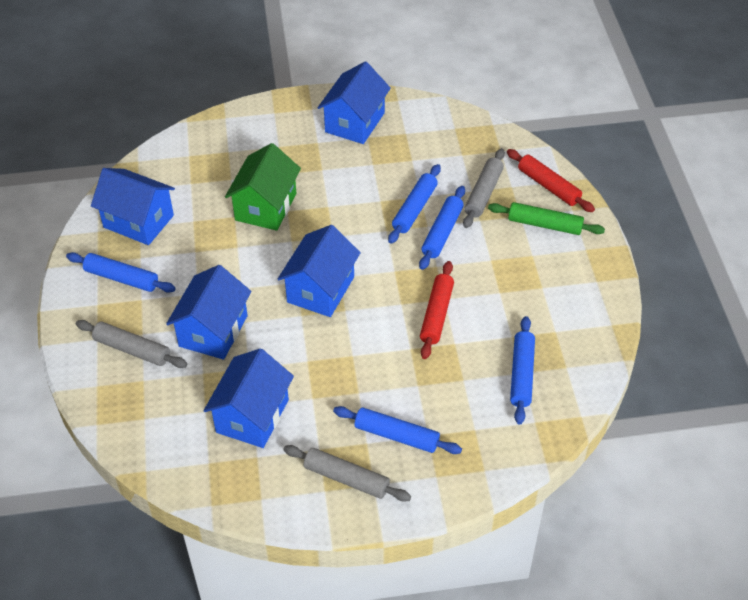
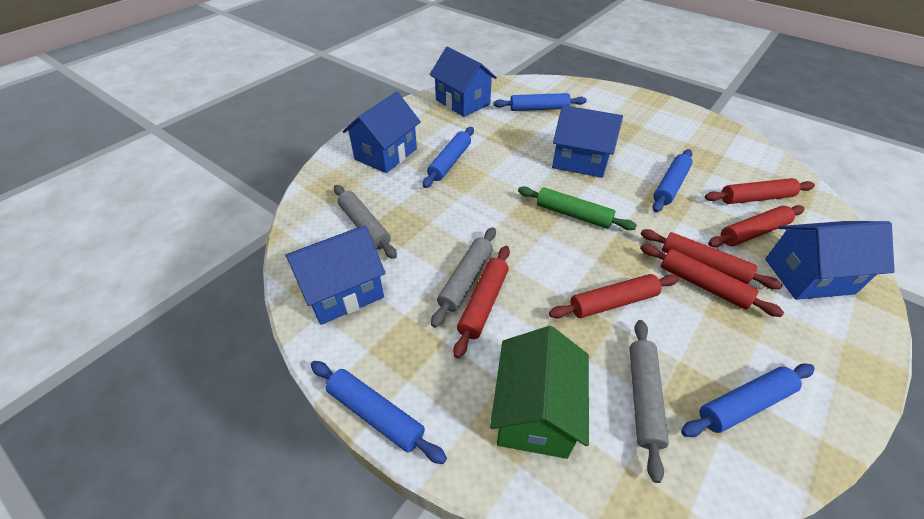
red rolling pin: 2 -> 6

